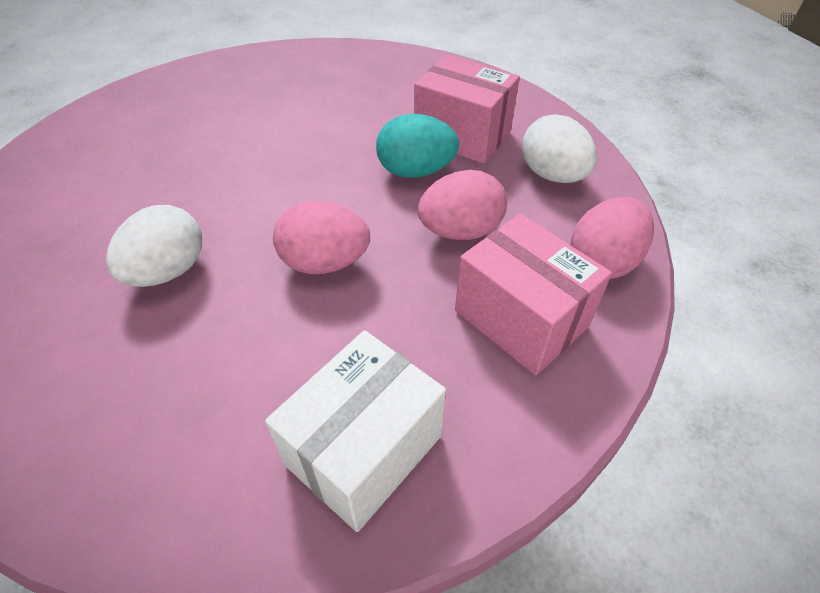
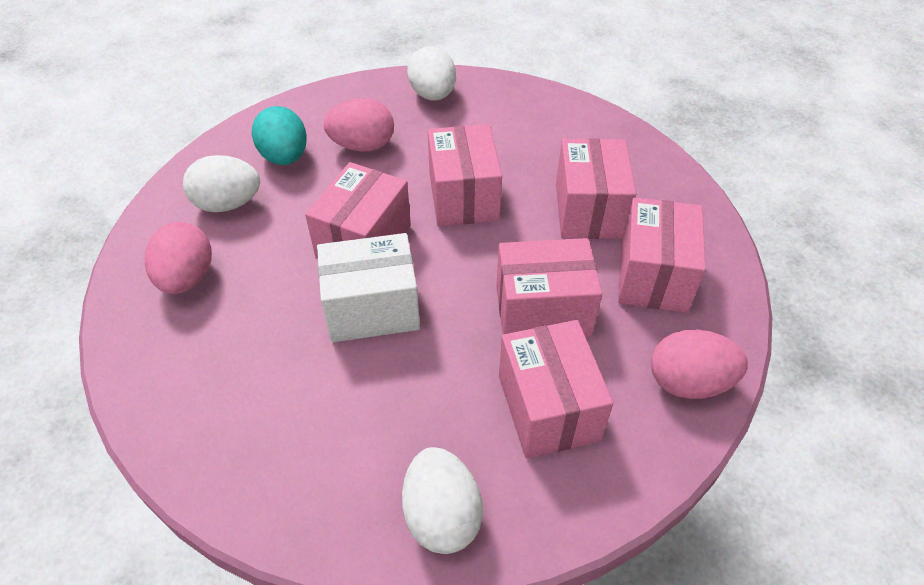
pink box: 2 -> 6
white egg: 2 -> 3

